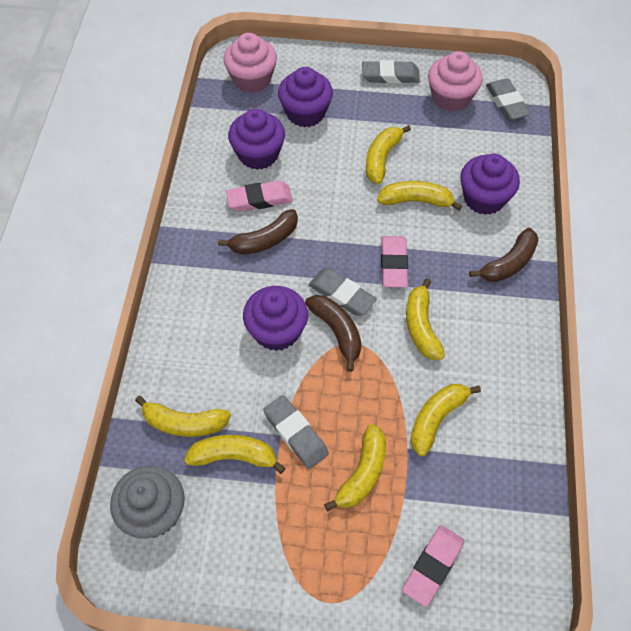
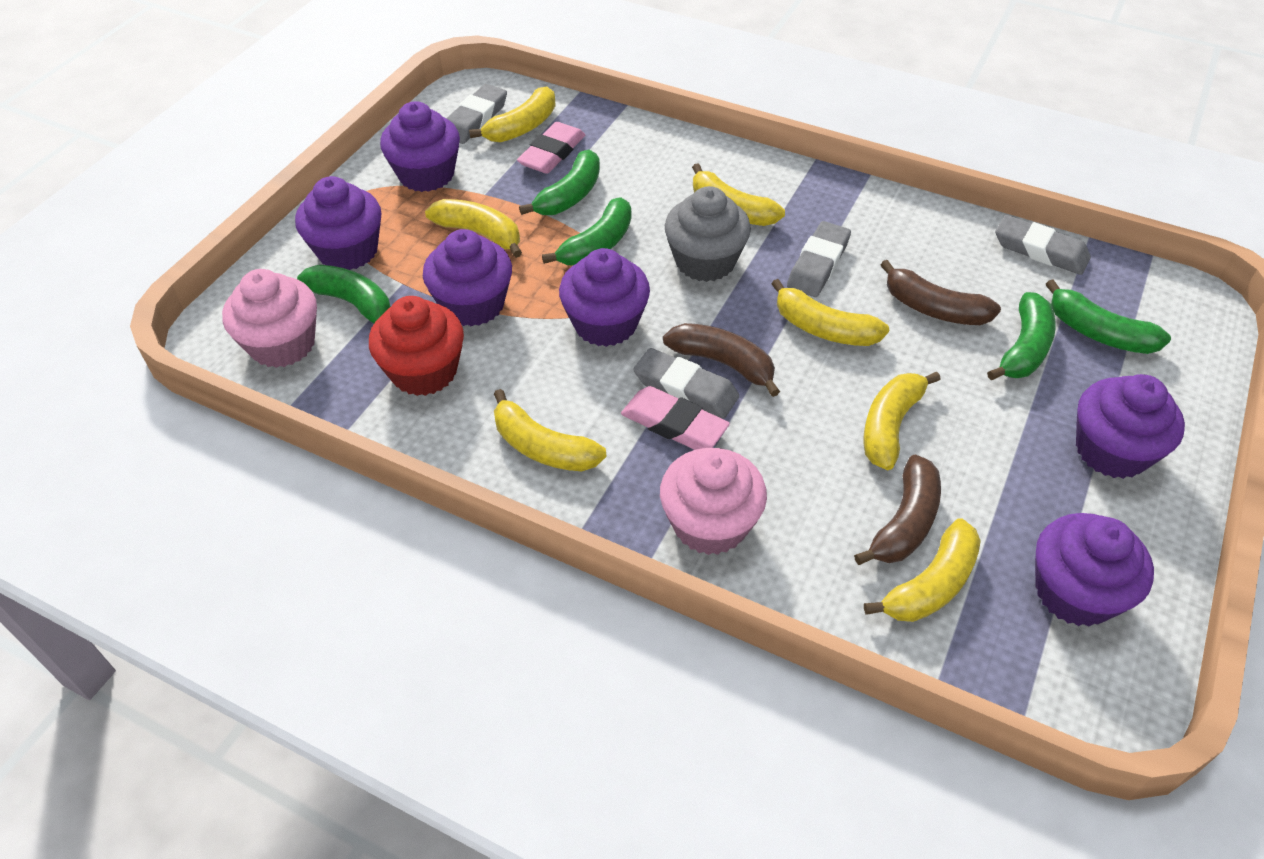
green banana: 0 -> 5
pink eraser: 3 -> 2
purple cupcake: 4 -> 6
red cupcake: 0 -> 1

